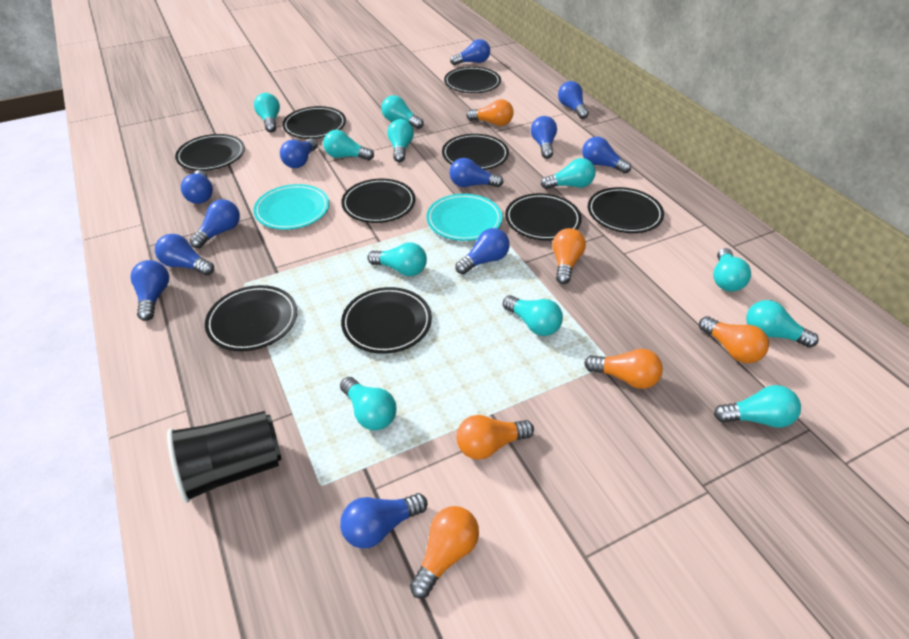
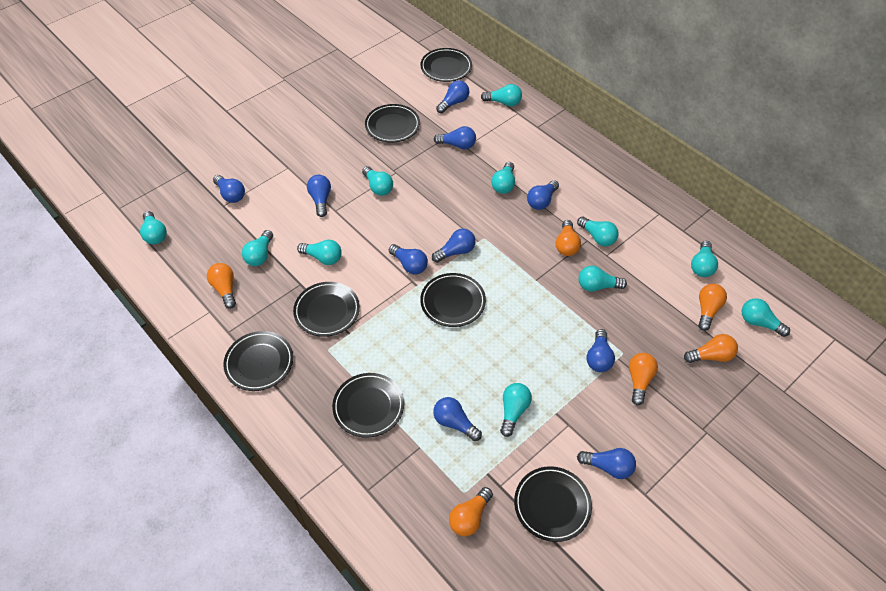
black cup: 1 -> 0
black plate: 9 -> 7
blue light bulb: 12 -> 10
turquoise plate: 2 -> 0

